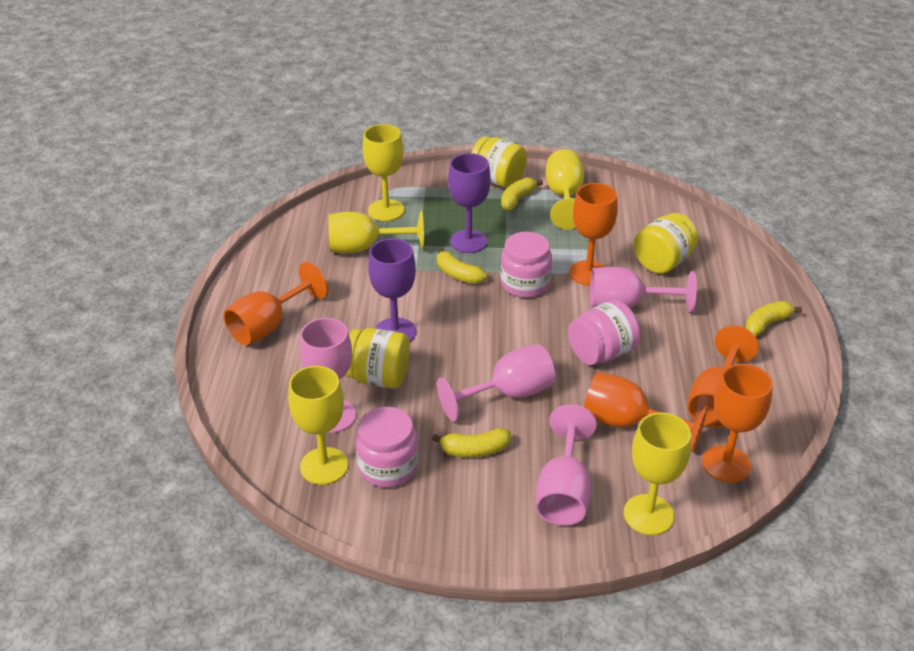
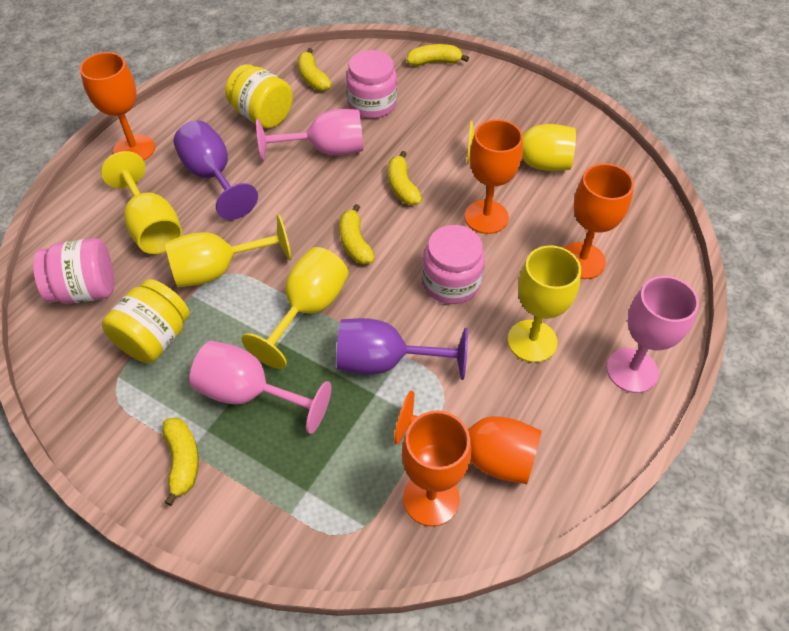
pink goblet: 4 -> 3
yellow banana: 4 -> 5
yellow jar: 3 -> 2

